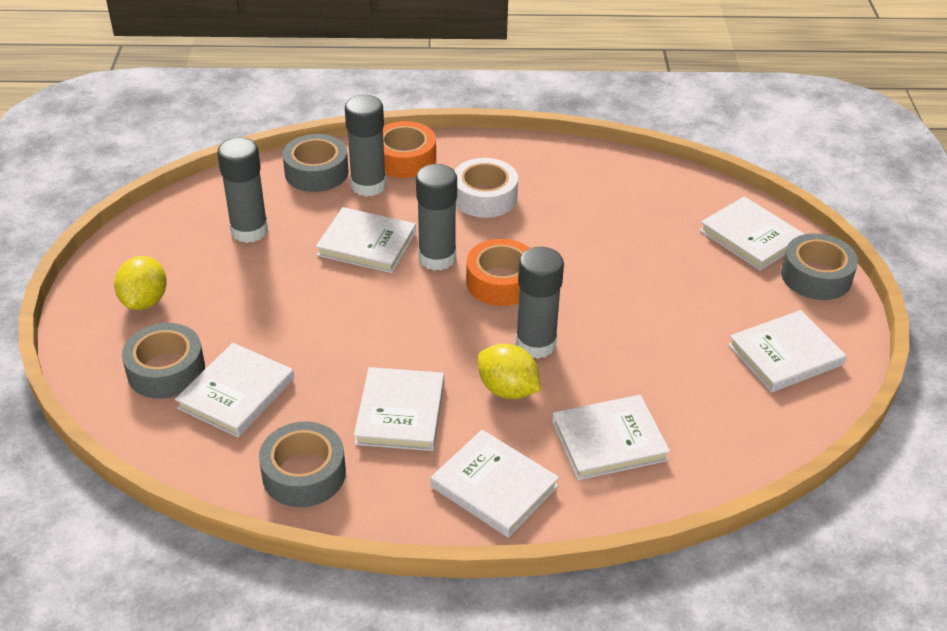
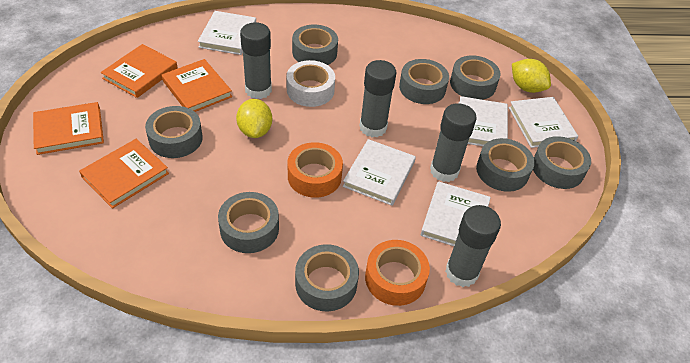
grey tape: 4 -> 8
orange book: 0 -> 4
white book: 7 -> 5

